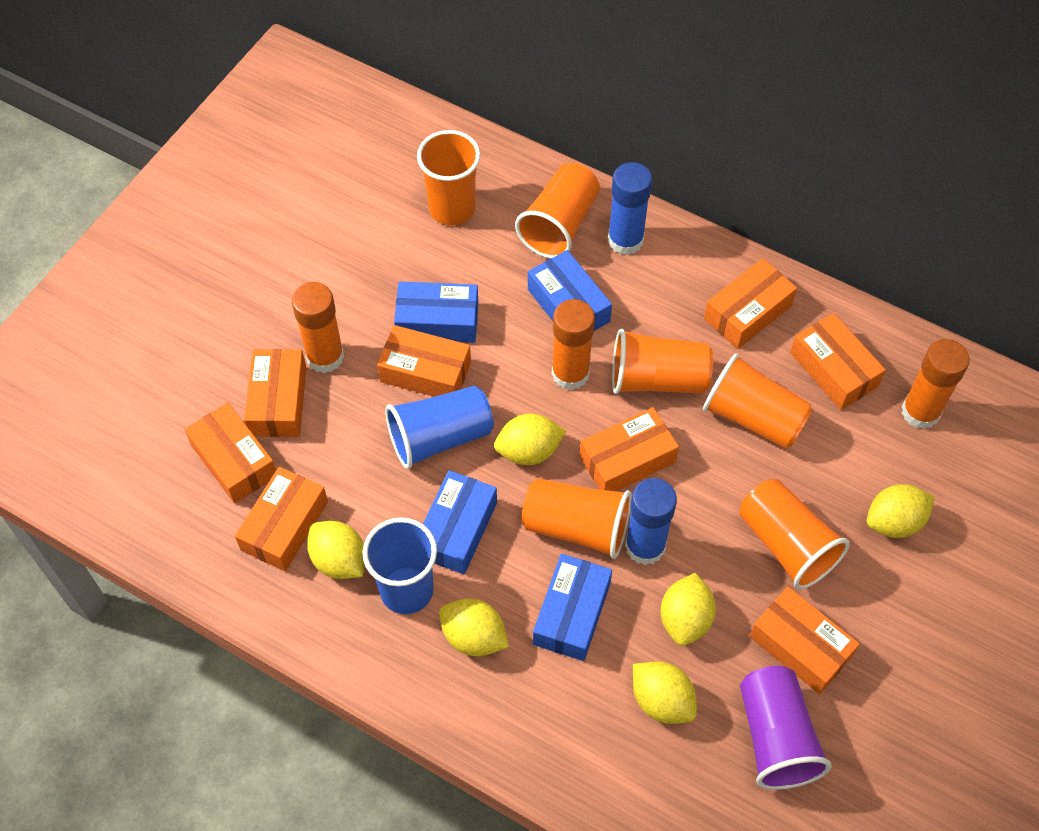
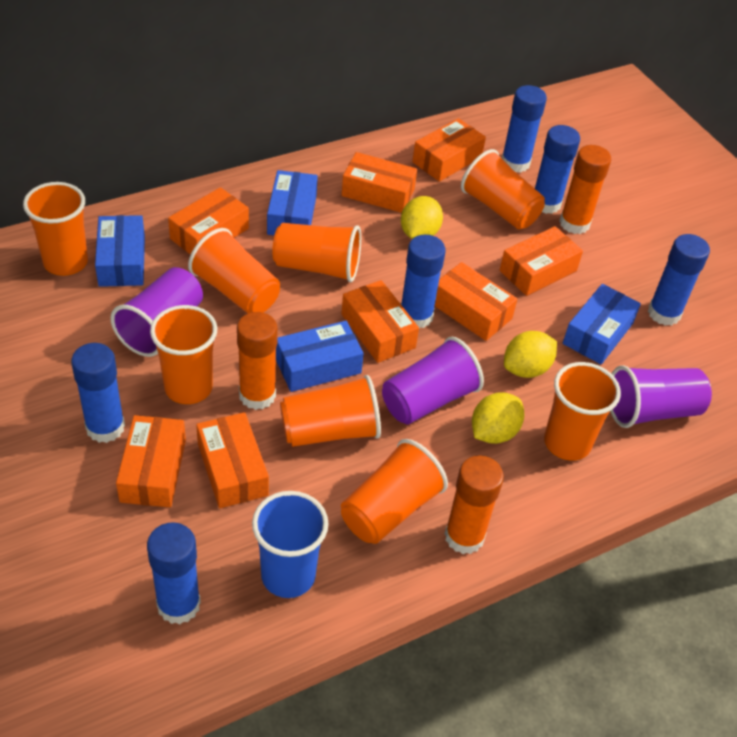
blue cup: 2 -> 1
blue glue stick: 2 -> 6
orange cup: 6 -> 8
purple cup: 1 -> 3
yellow lemon: 6 -> 3

